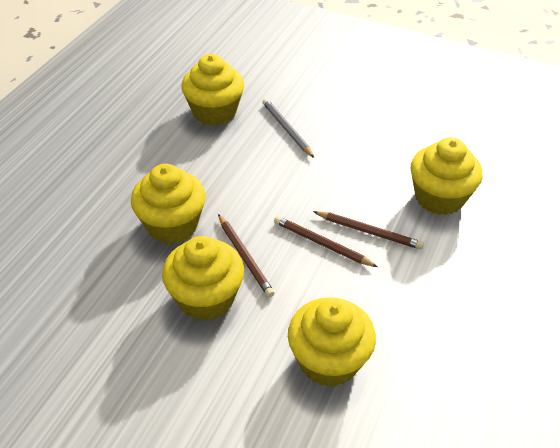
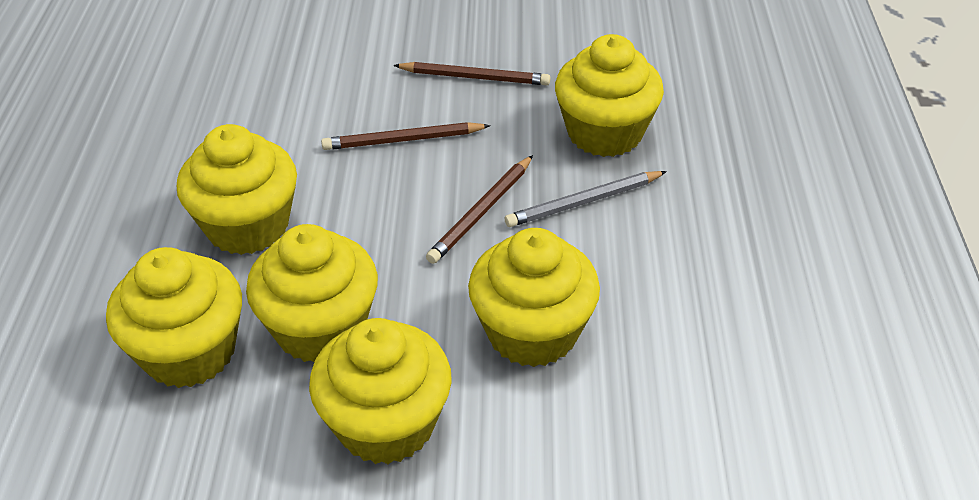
yellow cupcake: 5 -> 6

